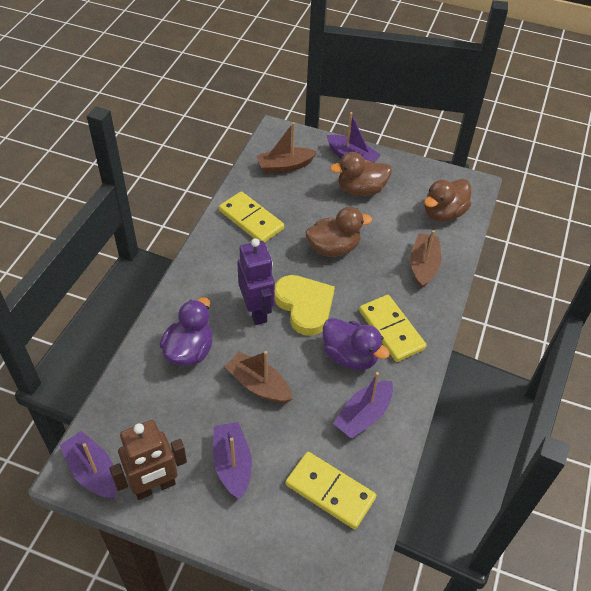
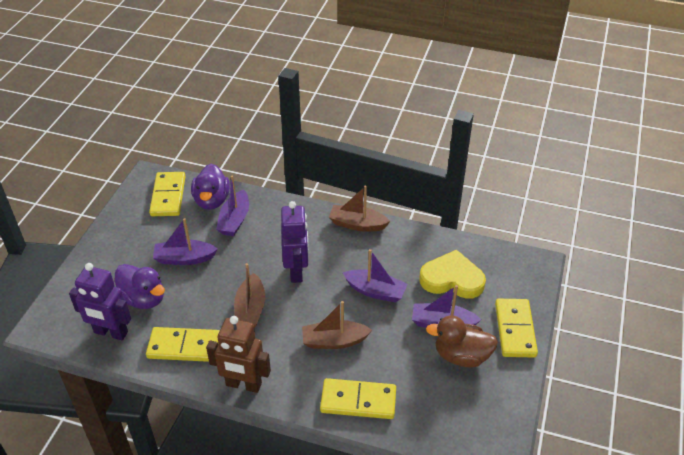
brown duck: 3 -> 1
purple robot: 1 -> 2
yellow domino: 3 -> 4

